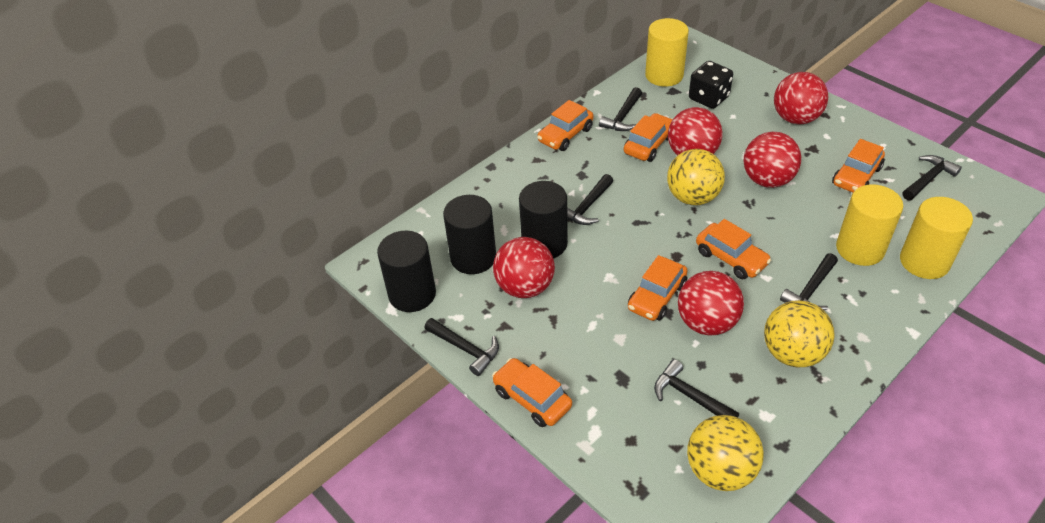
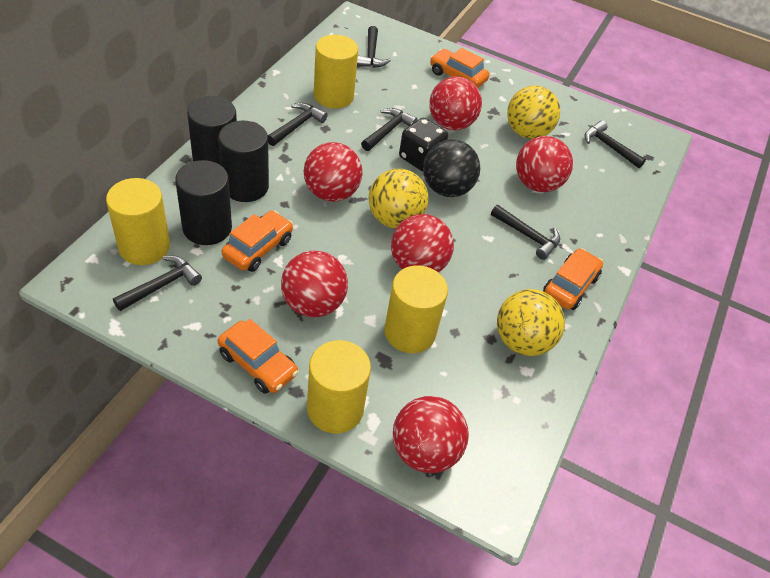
black ball: 0 -> 1
orange car: 6 -> 4
red ball: 5 -> 6
yellow cylinder: 3 -> 4

